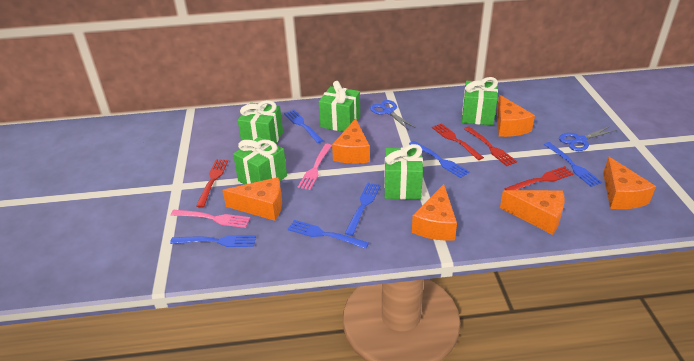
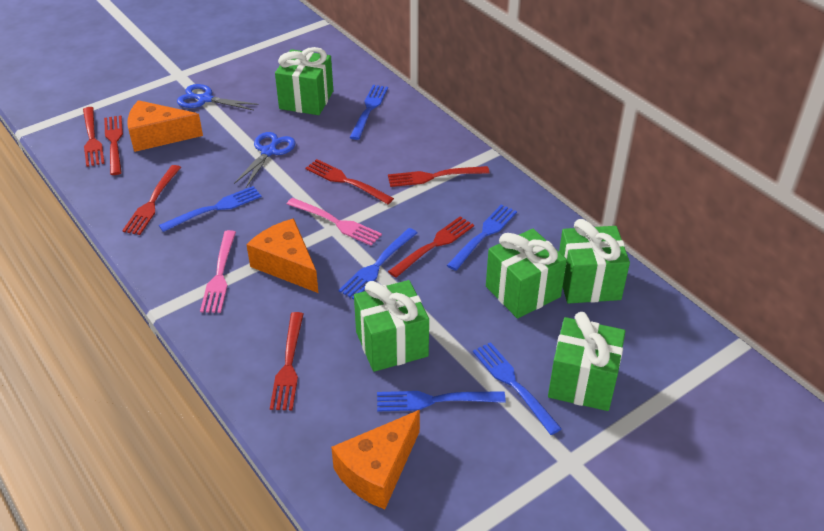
orange cheese: 6 -> 3
red fork: 4 -> 7

